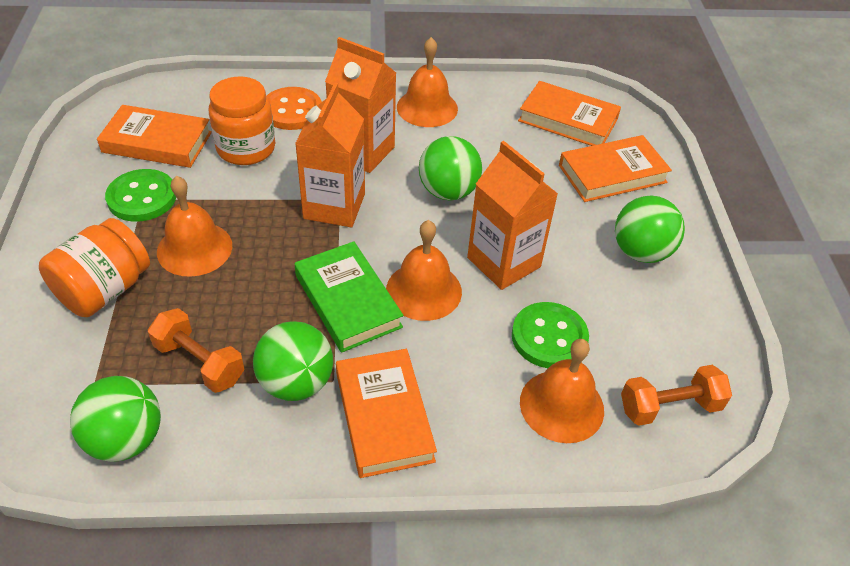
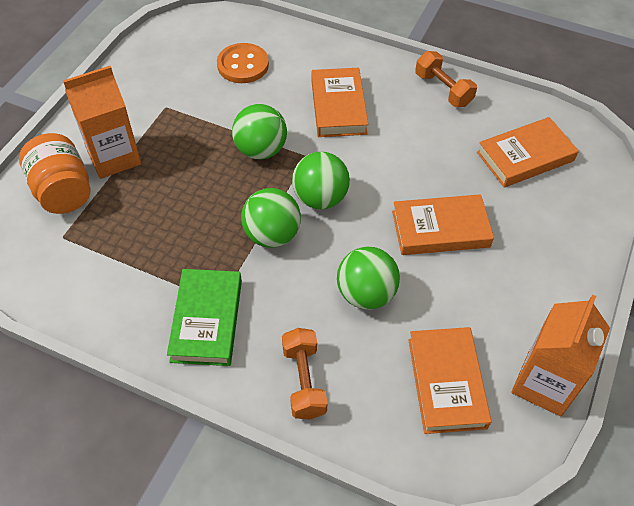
green button: 2 -> 0
orange bell: 4 -> 0
orange carton: 3 -> 2
orange jar: 2 -> 1

